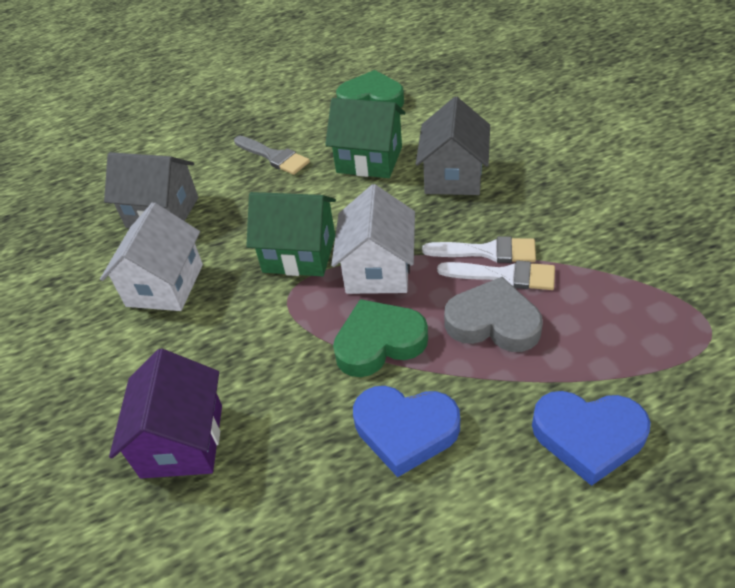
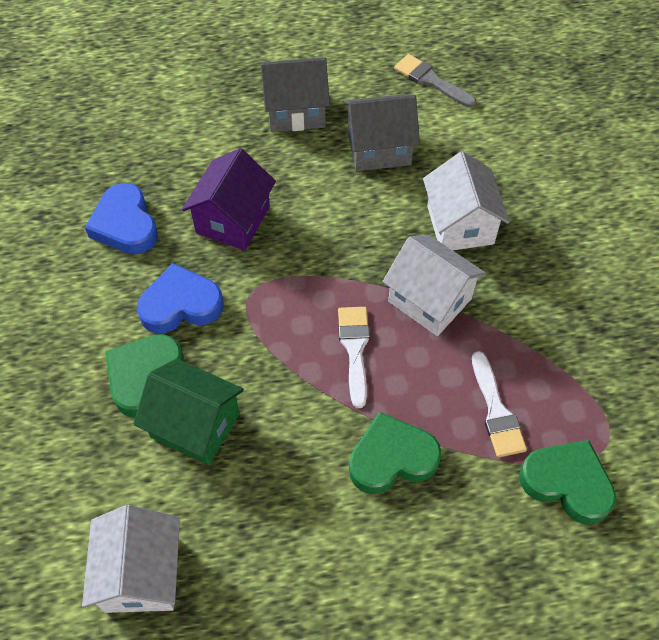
green heart: 2 -> 3
green house: 2 -> 1
grey heart: 1 -> 0
white house: 2 -> 3

